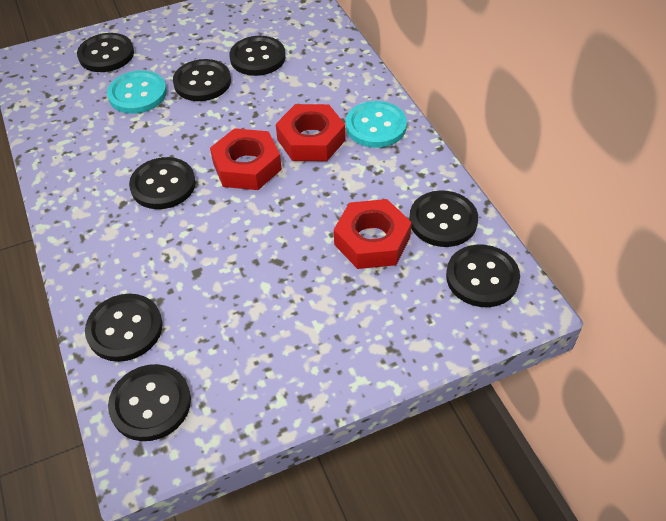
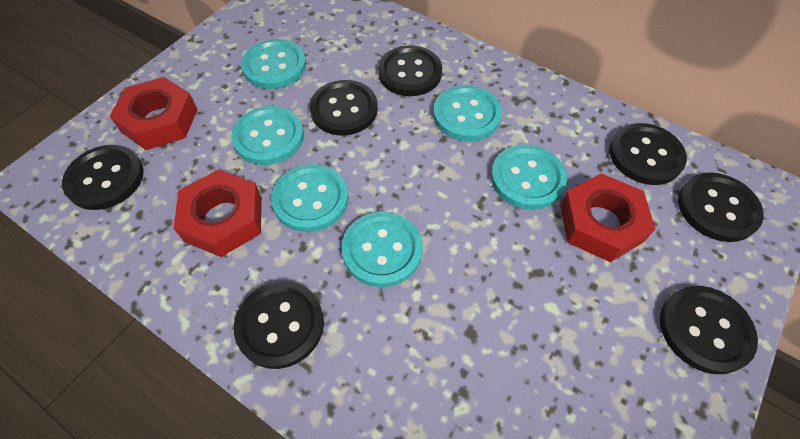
black button: 8 -> 7
turquoise button: 2 -> 6

